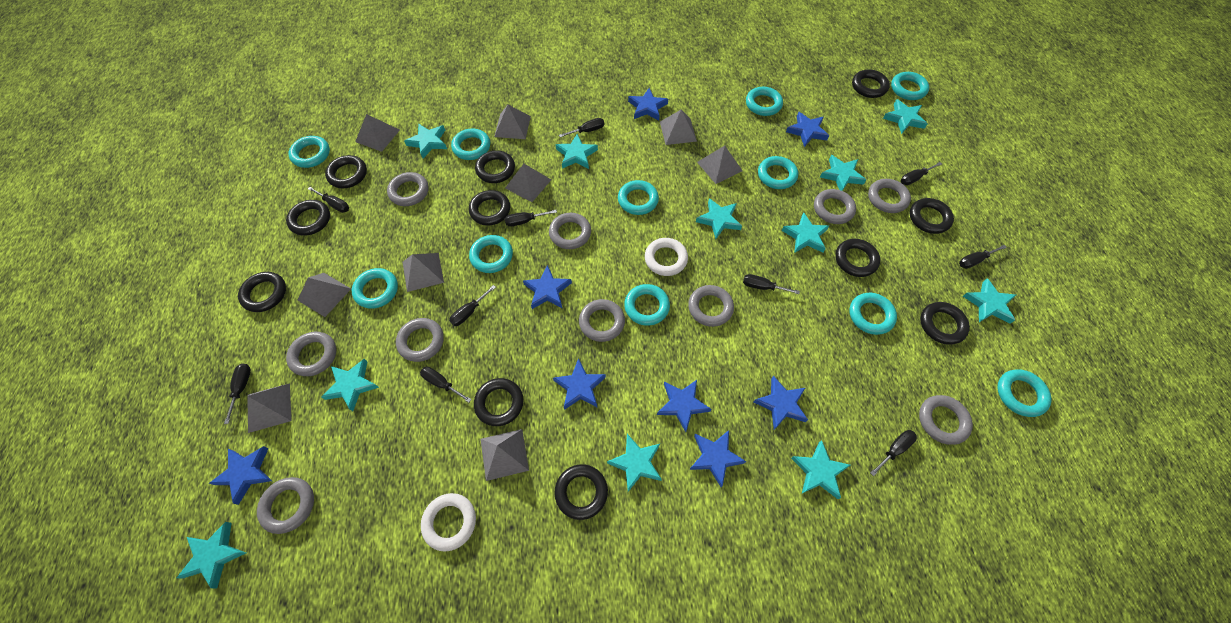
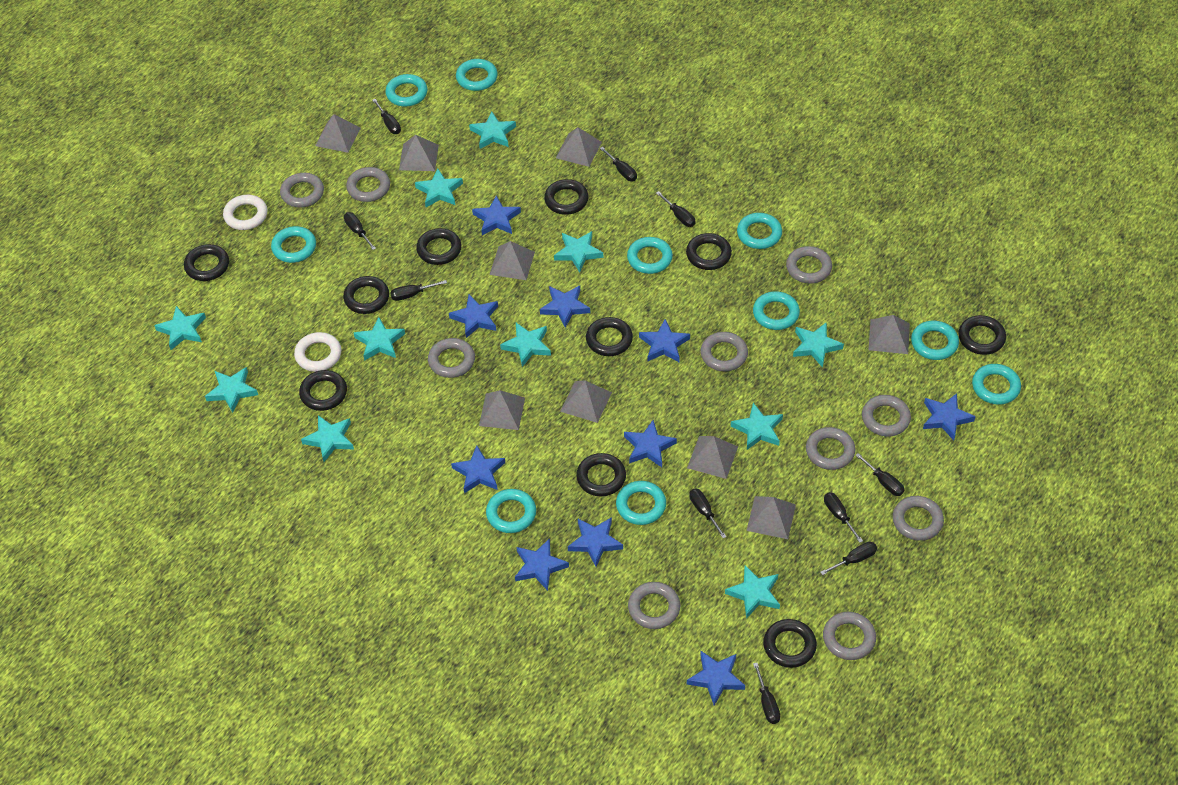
black ring: 11 -> 10
blue star: 8 -> 10
turquoise ring: 11 -> 10

